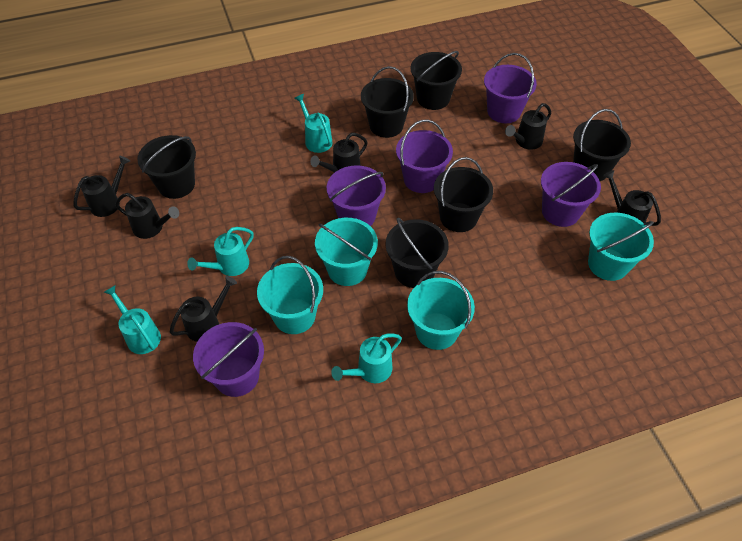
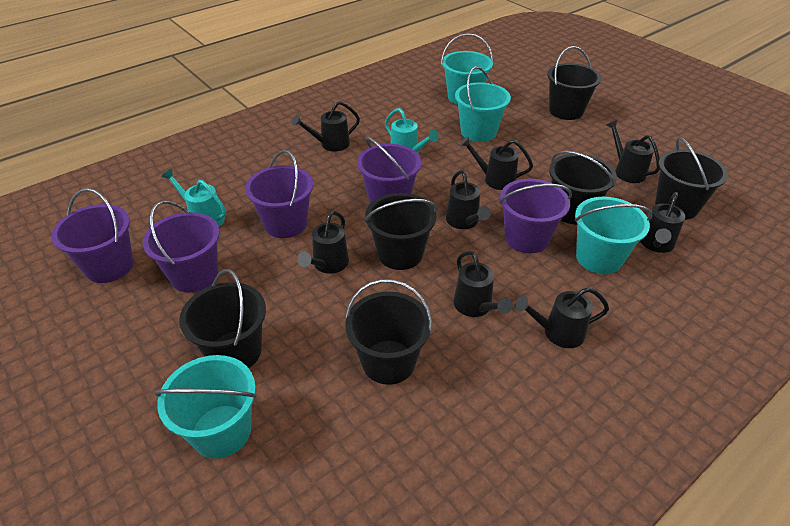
black watering can: 6 -> 8
turquoise watering can: 4 -> 2

